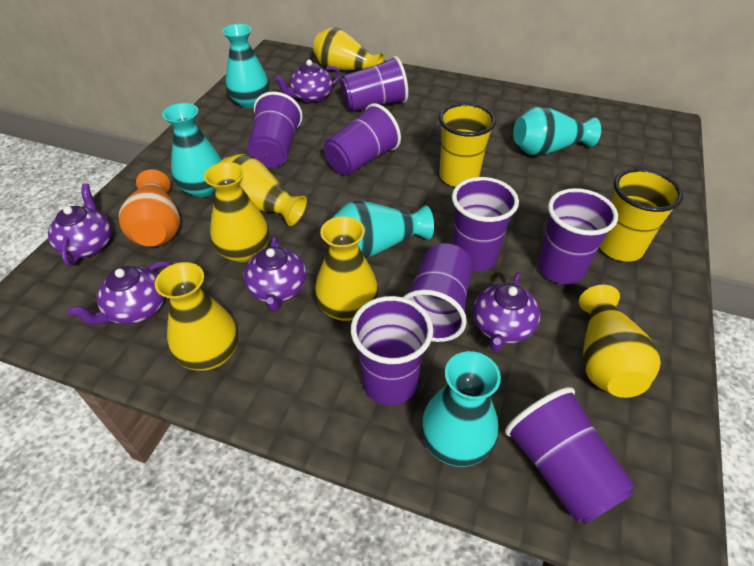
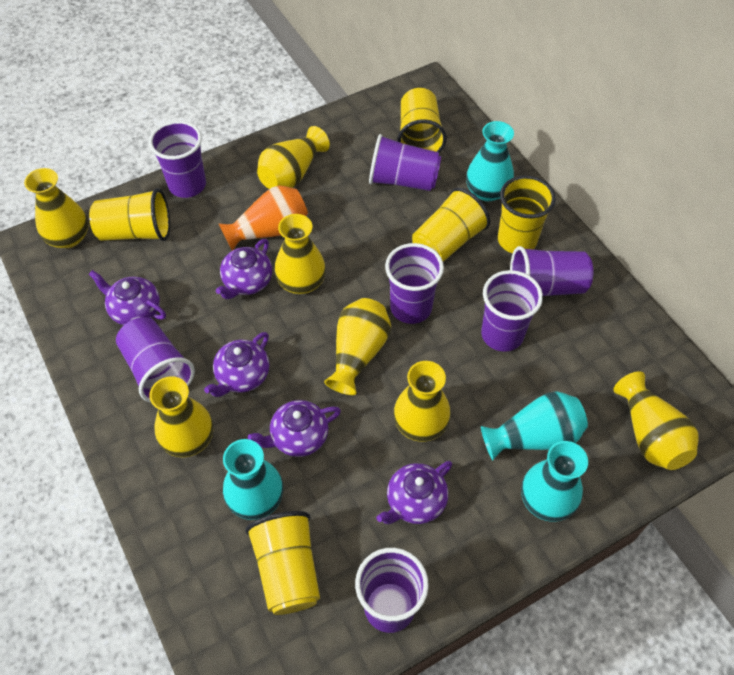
purple cup: 8 -> 7
turquoise vase: 5 -> 4
yellow cup: 2 -> 5
yellow vase: 6 -> 7

